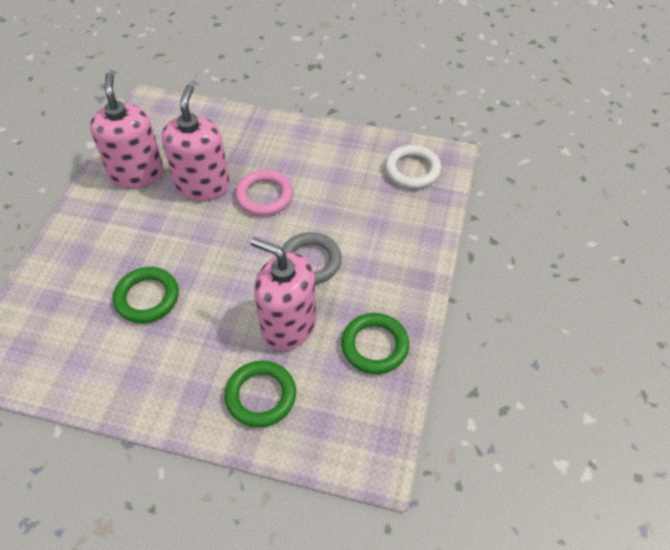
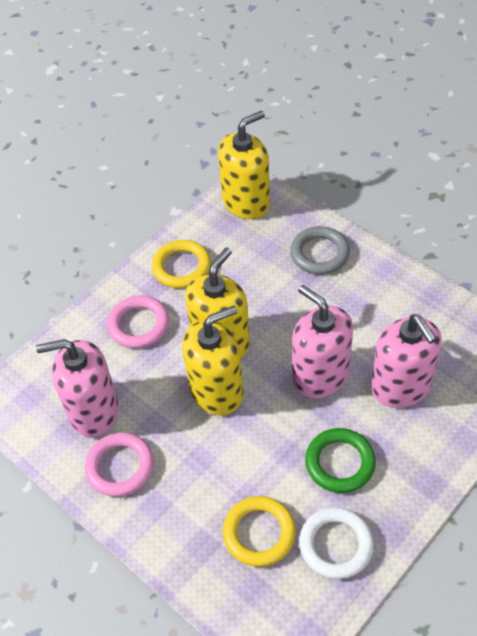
green ring: 3 -> 1
pink ring: 1 -> 2
yellow ring: 0 -> 2
yellow soap dispenser: 0 -> 3

